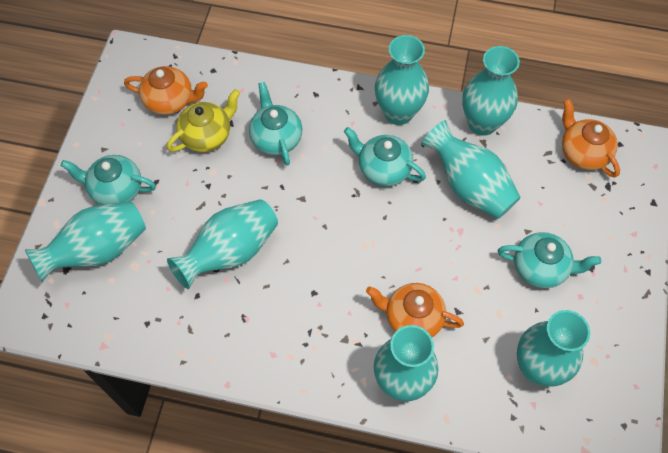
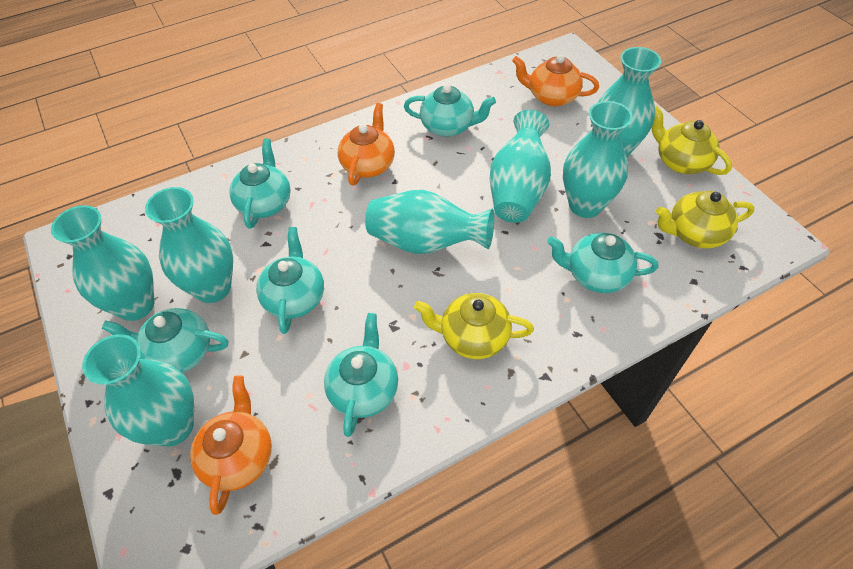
turquoise teapot: 4 -> 6
yellow teapot: 1 -> 3

